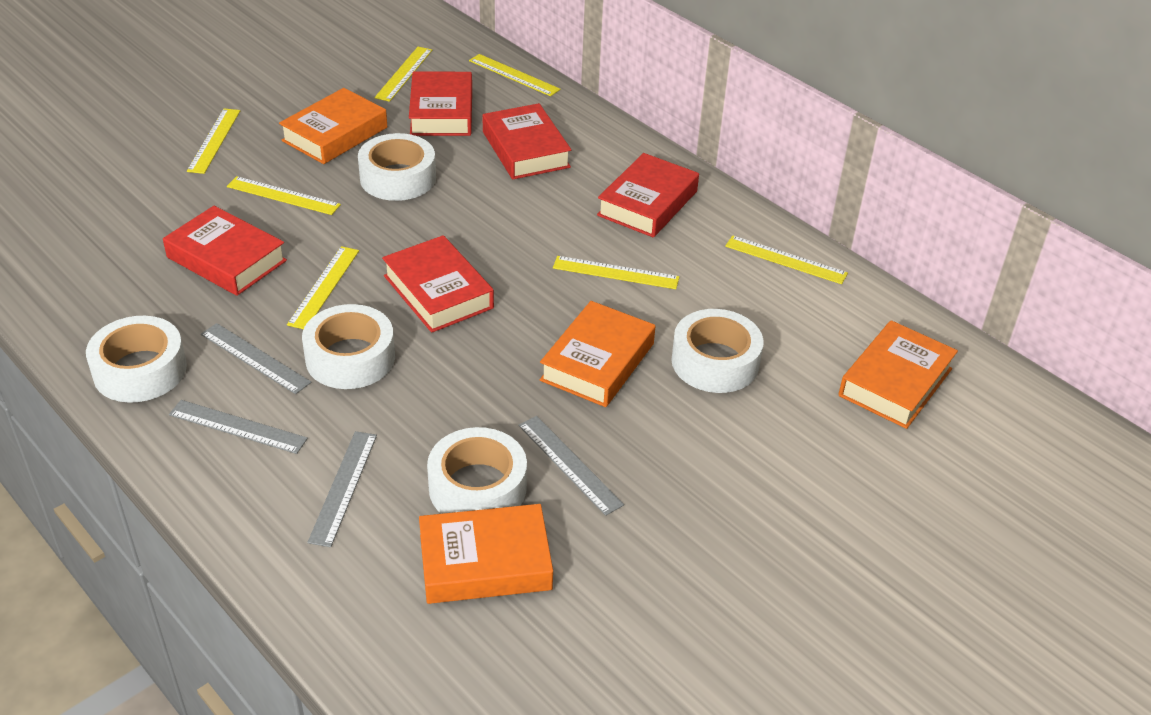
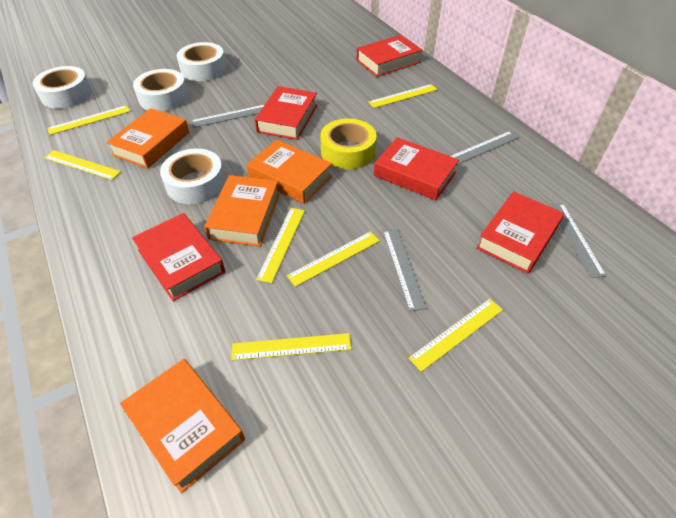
white tape: 5 -> 4
yellow tape: 0 -> 1

